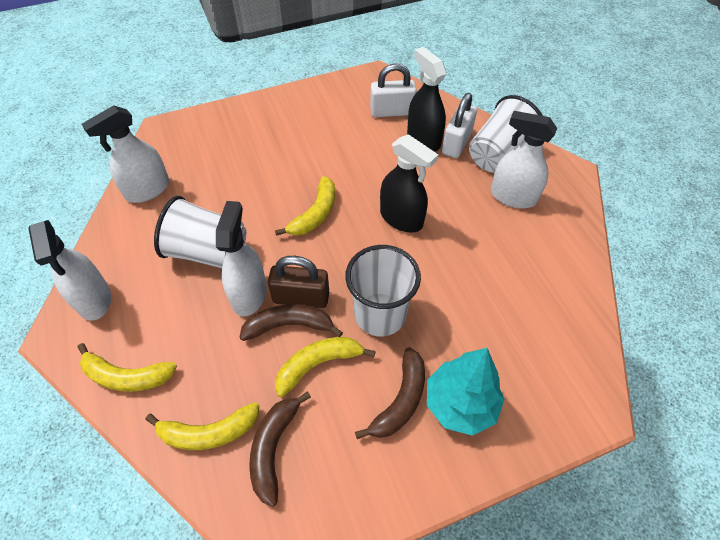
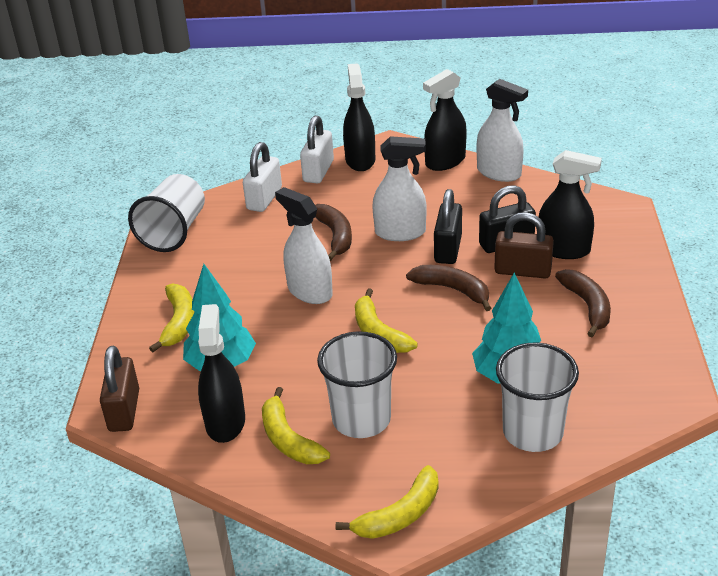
black padlock: 0 -> 2
black spray bottle: 2 -> 4
brown padlock: 1 -> 2
turquoise tree: 1 -> 2
white spray bottle: 4 -> 3

